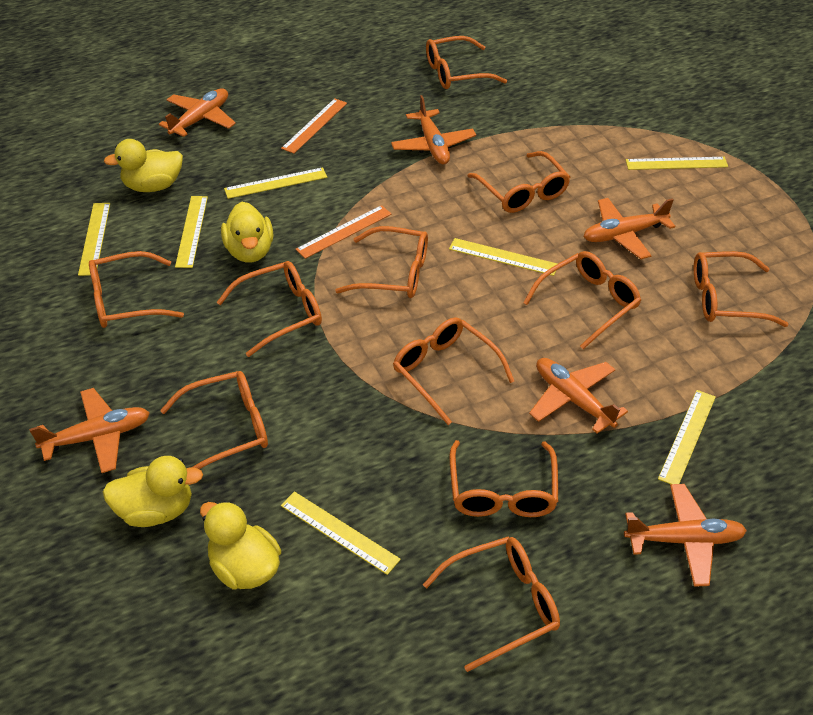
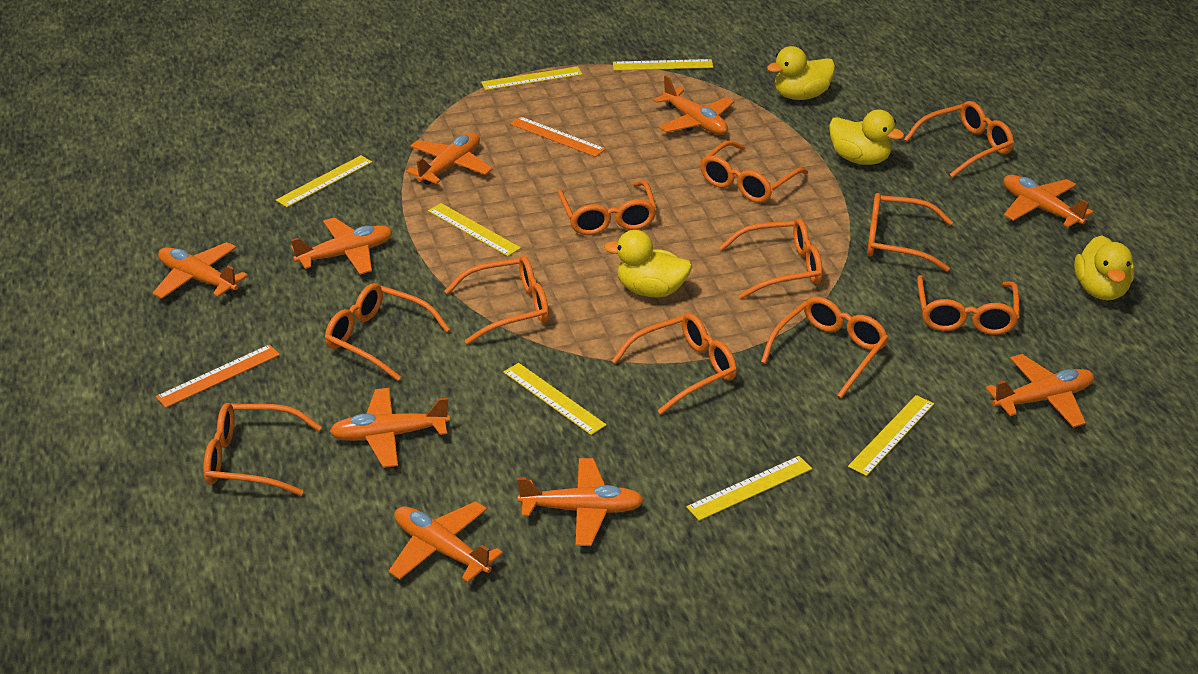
orange plane: 6 -> 9

